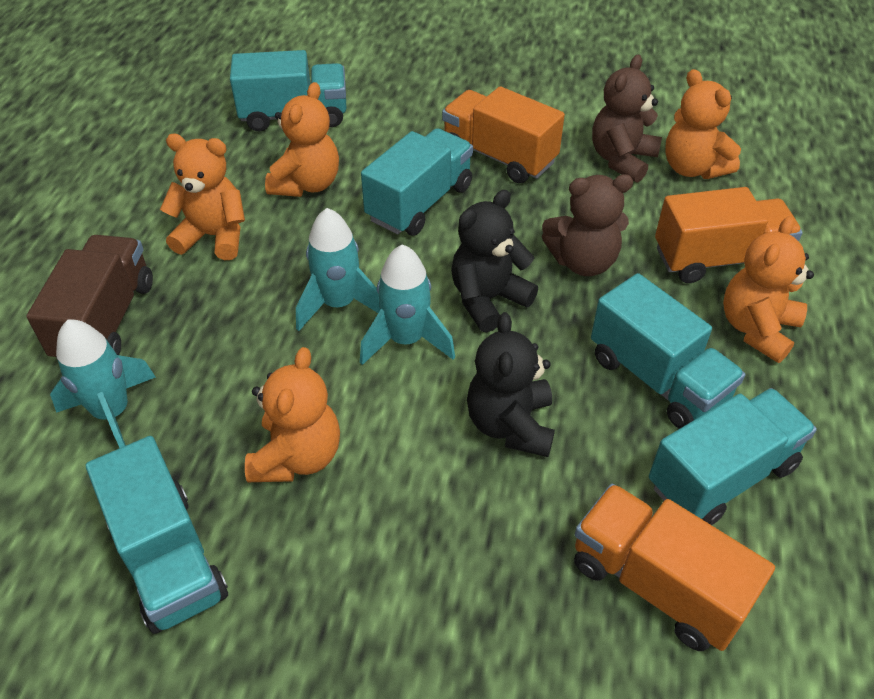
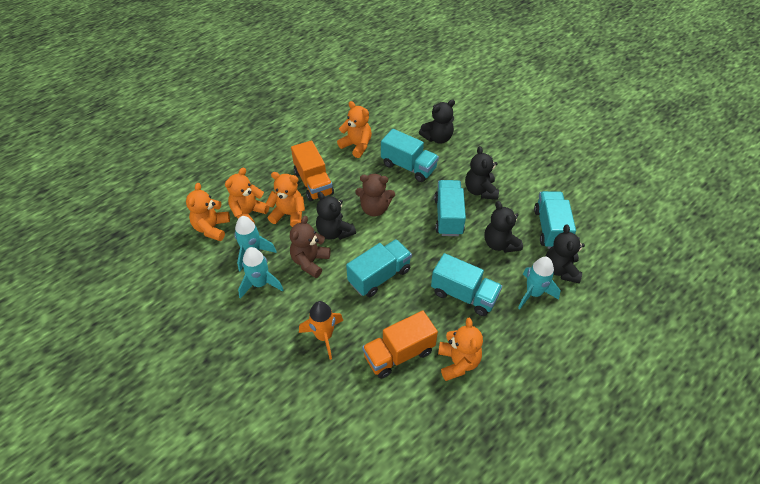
black teddy bear: 2 -> 5
brown truck: 1 -> 0
orange rocket: 0 -> 1
orange truck: 3 -> 2

